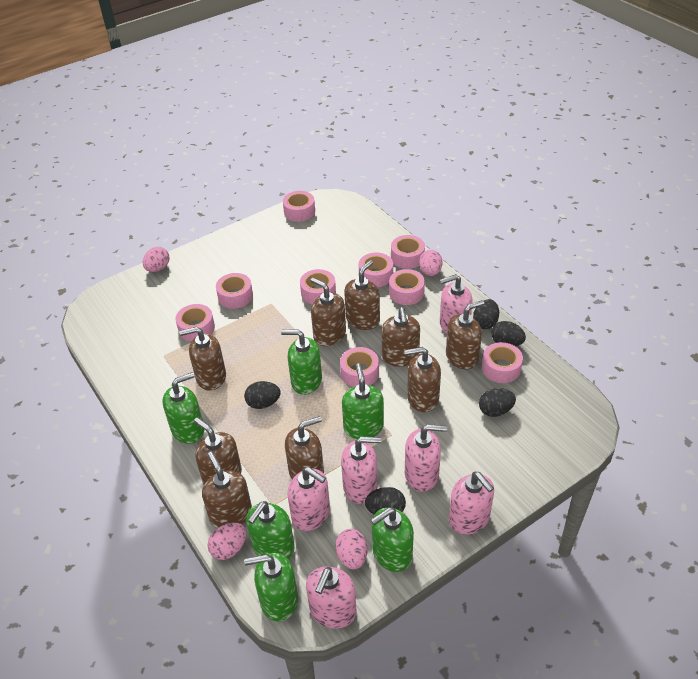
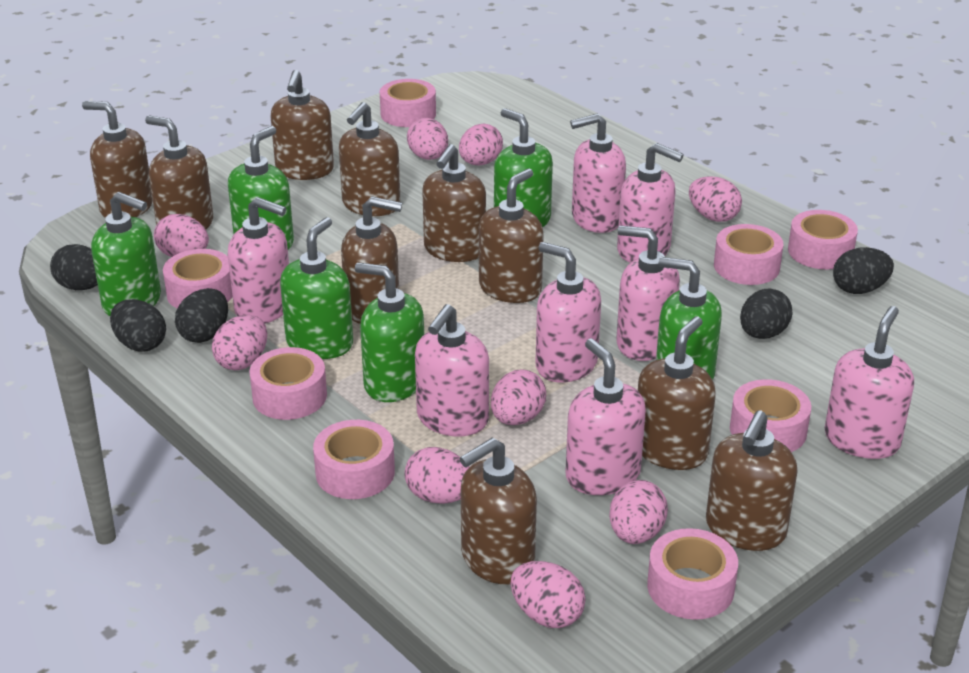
brown soap dispenser: 9 -> 10
pink egg: 4 -> 9
pink soap dispenser: 6 -> 8
pink tape: 9 -> 8

